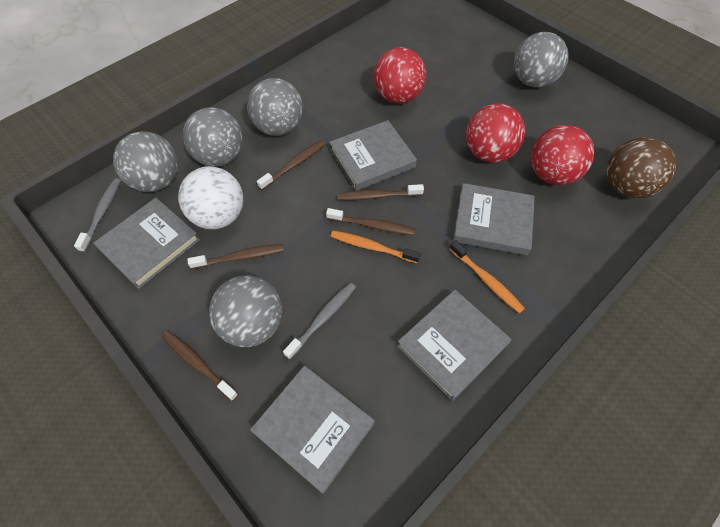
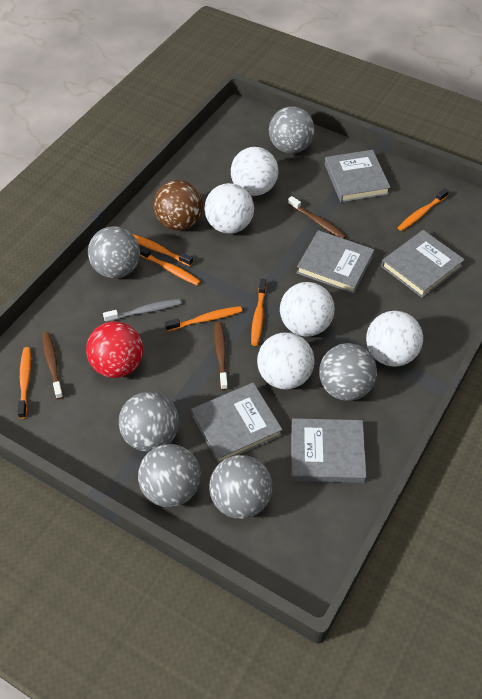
brown toothbrush: 5 -> 3
grey ball: 5 -> 6
grey toothbrush: 2 -> 1
orange toothbrush: 2 -> 6
red ball: 3 -> 1
white ball: 1 -> 5

